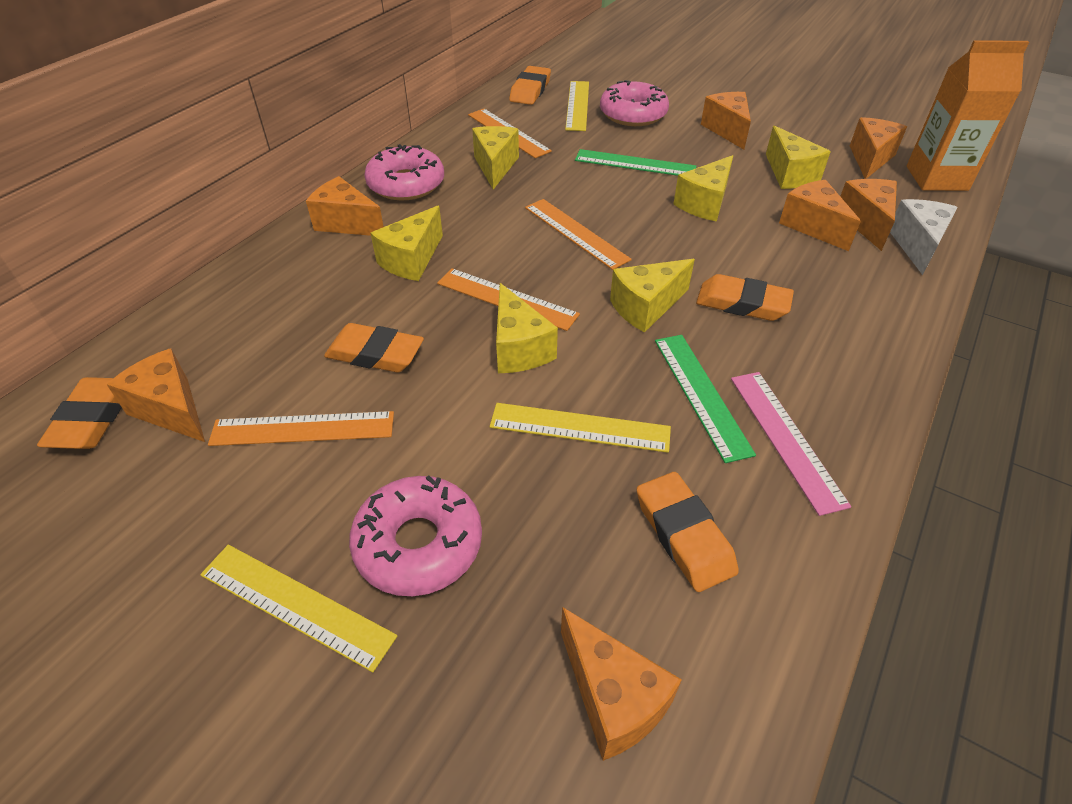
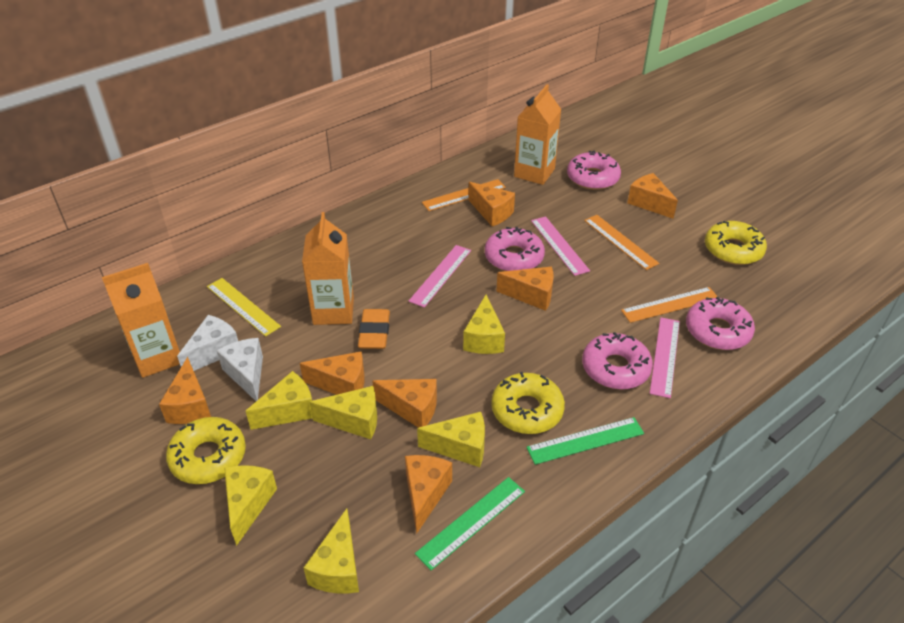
orange carton: 1 -> 3
orange eraser: 5 -> 1
orange ruler: 4 -> 3
pink donut: 3 -> 4
pink ruler: 1 -> 3
white cheese: 1 -> 2
yellow donut: 0 -> 3
yellow ruler: 3 -> 1

